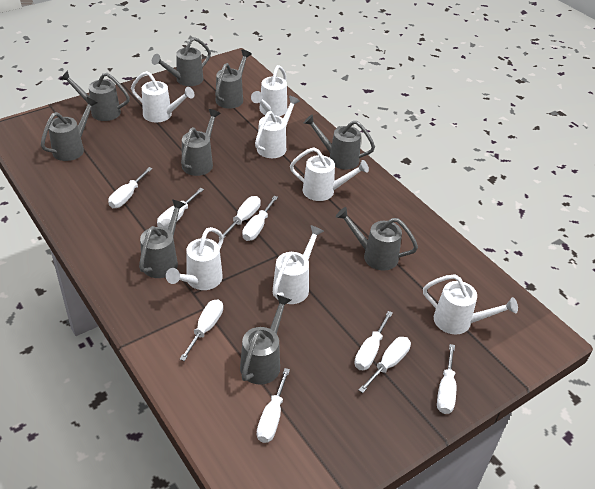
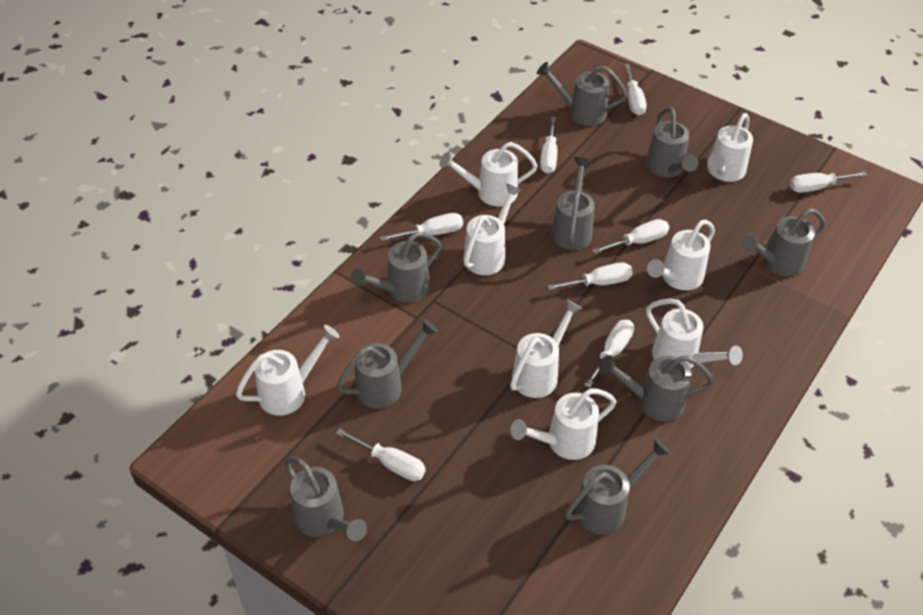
white screwdriver: 9 -> 8
white watering can: 7 -> 8

